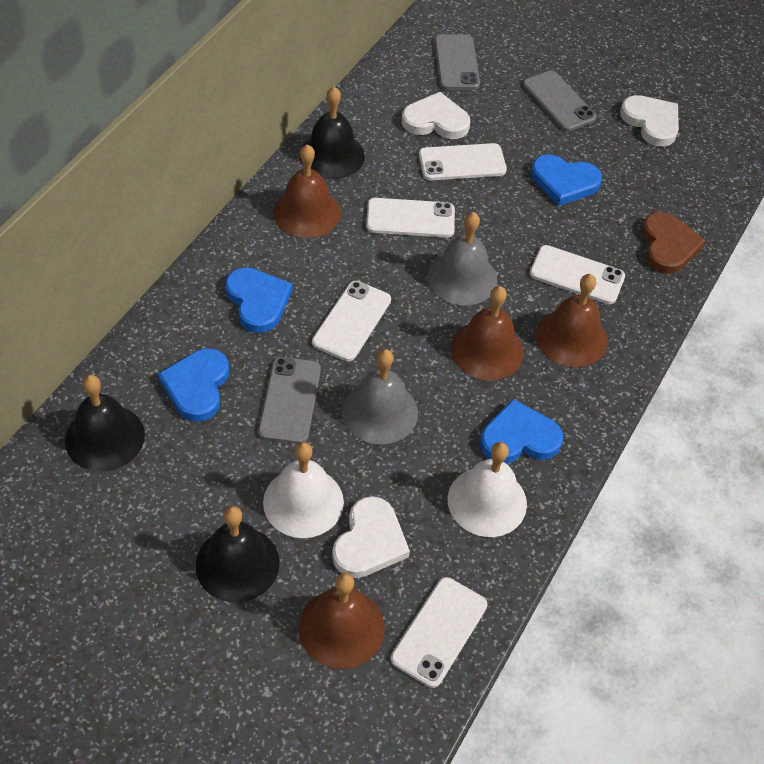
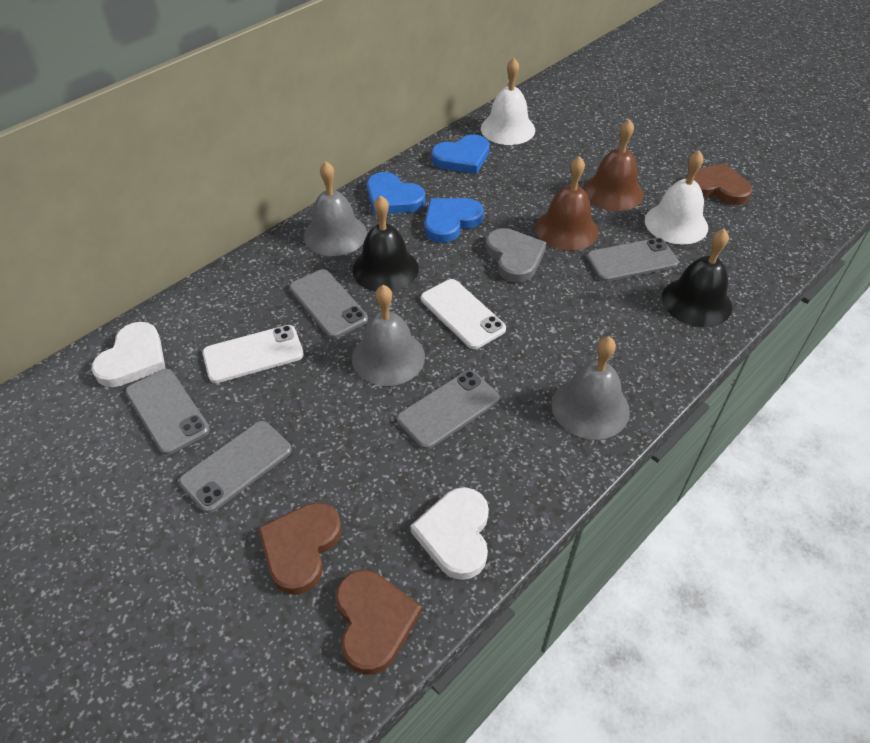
black bell: 3 -> 2
blue heart: 4 -> 3
brown bell: 4 -> 2
brown heart: 1 -> 3
grey bell: 2 -> 3
grey heart: 0 -> 1
grey phone: 3 -> 5
white heart: 3 -> 2
white phone: 5 -> 2

